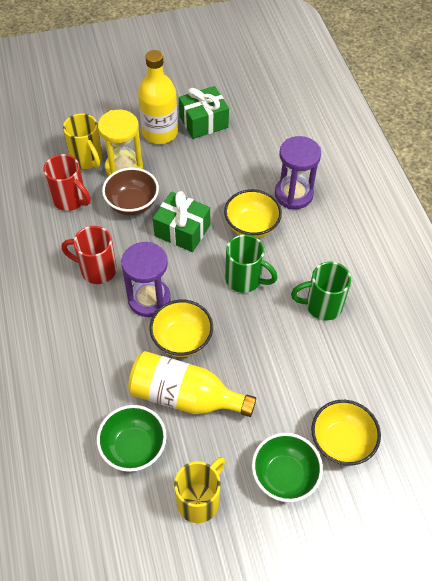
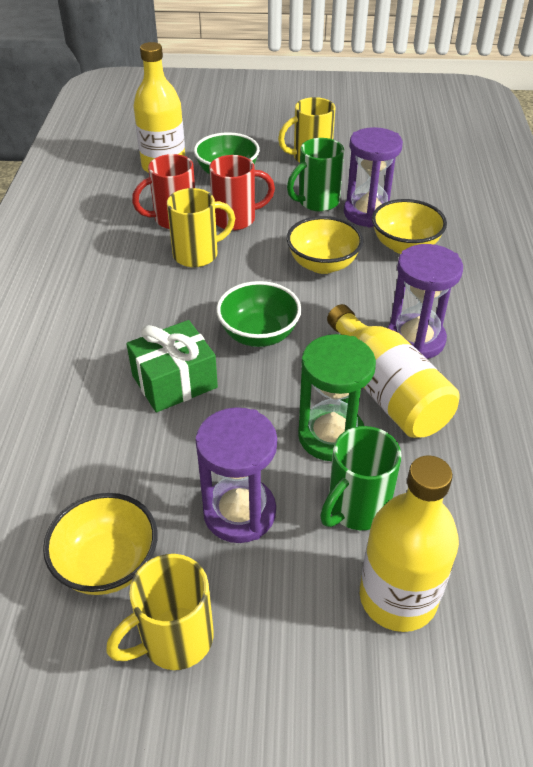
brown bowl: 1 -> 0
green gift: 2 -> 1
green hourglass: 0 -> 1
purple hourglass: 2 -> 3
yellow bottle: 2 -> 3
yellow hourglass: 1 -> 0
yellow mug: 2 -> 3

